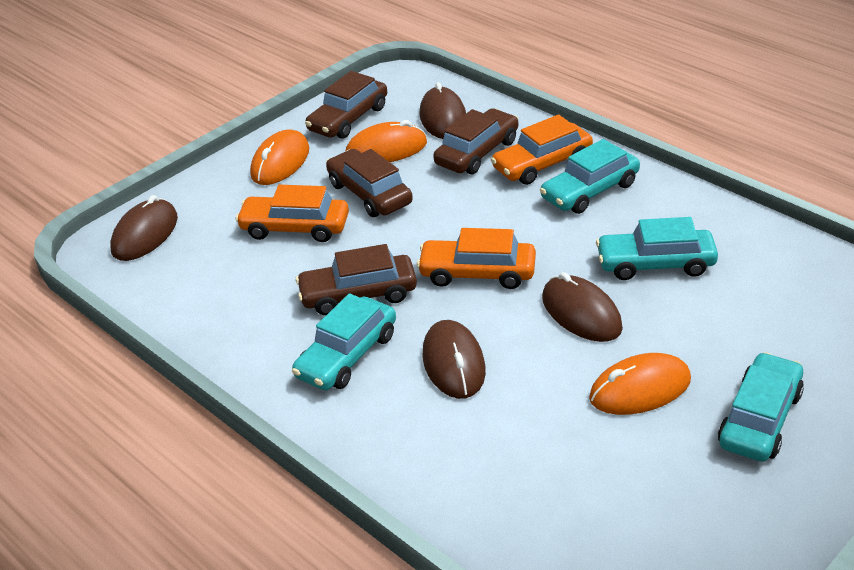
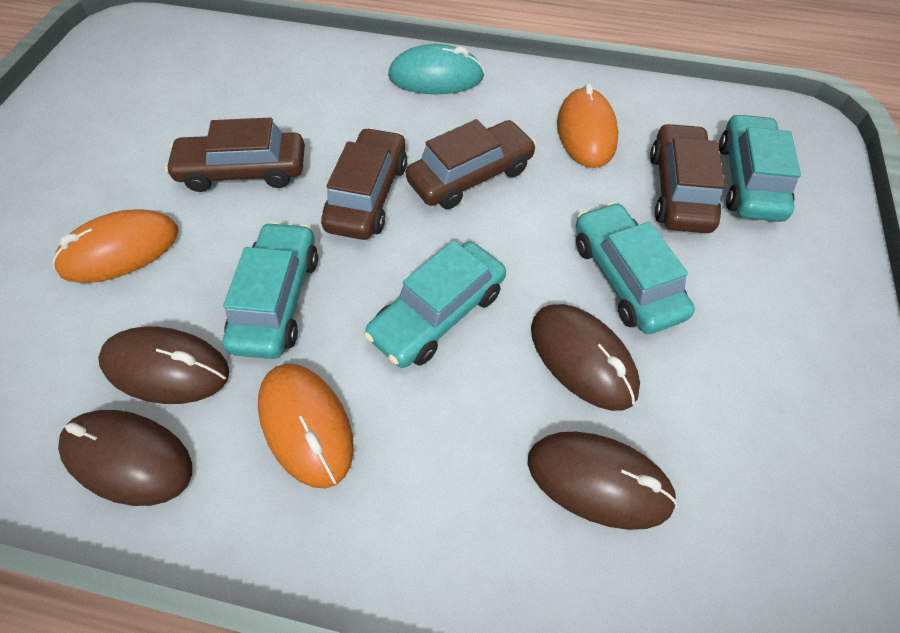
orange car: 3 -> 0
turquoise mouse: 0 -> 1

